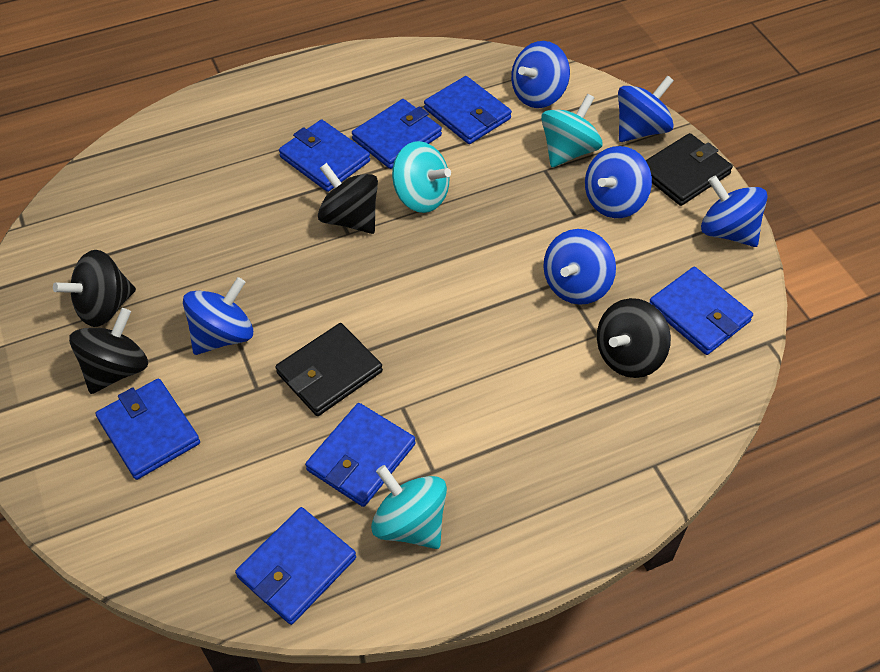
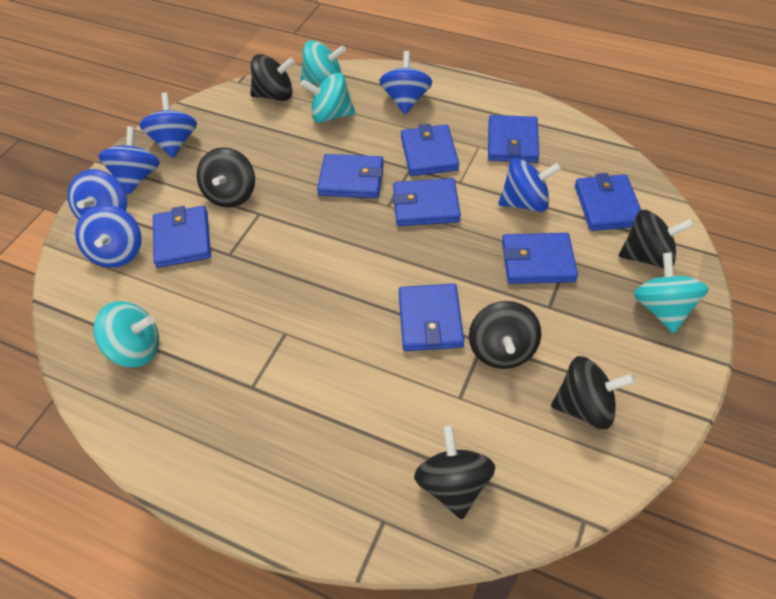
black spinning top: 4 -> 6
black wallet: 2 -> 0
blue wallet: 7 -> 8
turquoise spinning top: 3 -> 4

